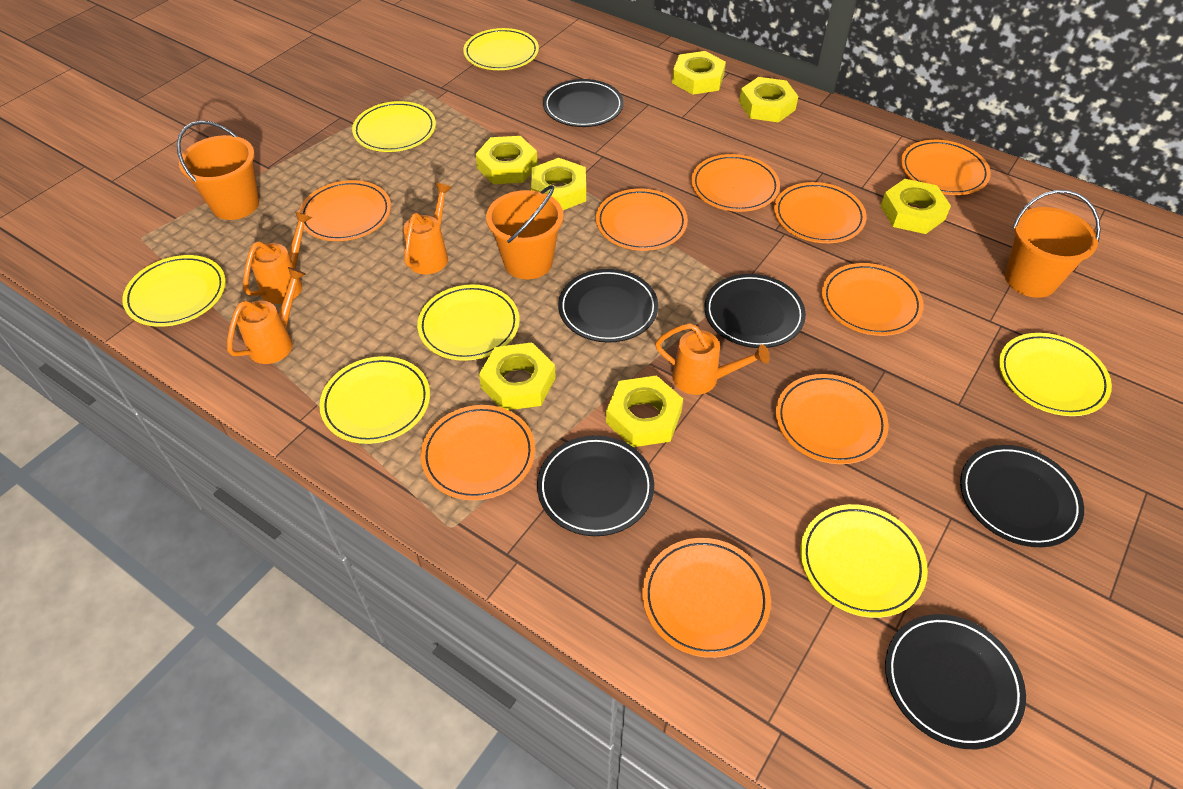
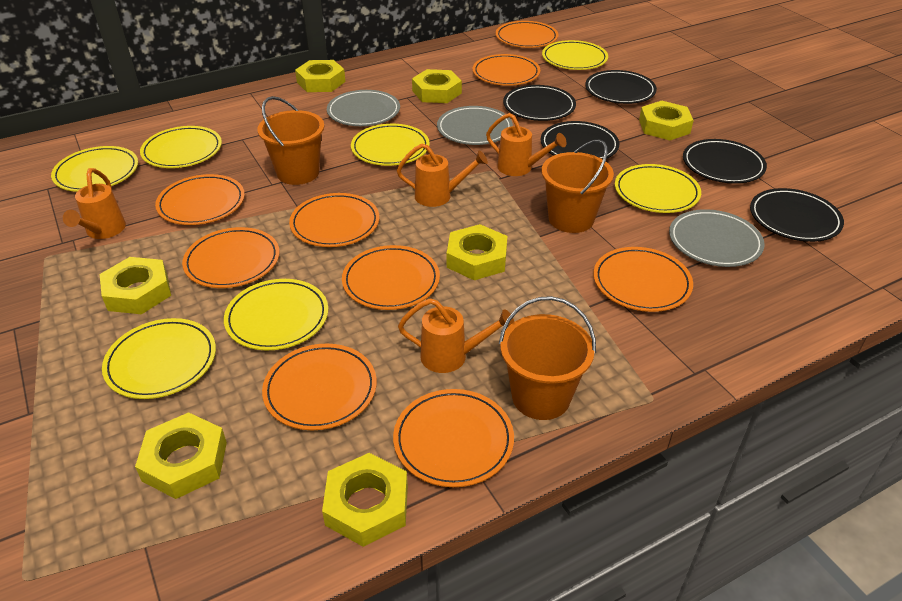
black plate: 6 -> 5
grey plate: 0 -> 3

